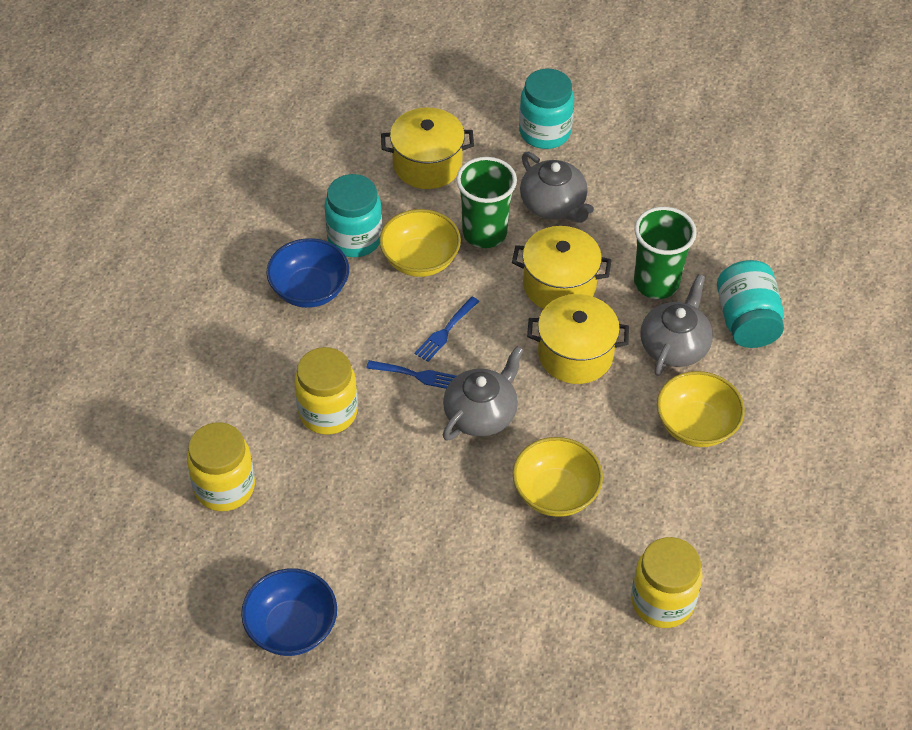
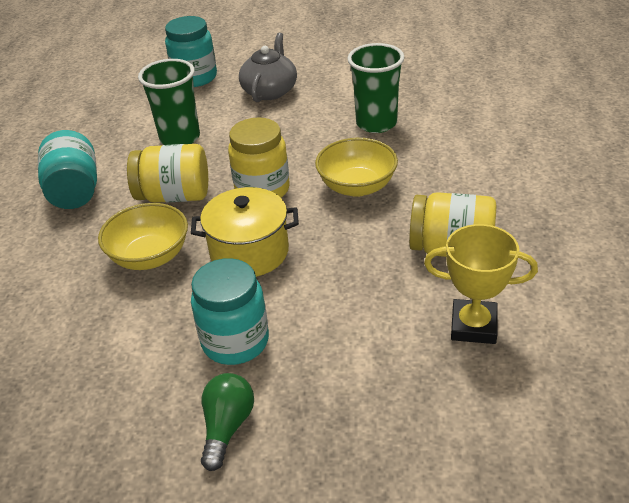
blue bowl: 2 -> 0
blue fork: 2 -> 0
green light bulb: 0 -> 1
grey teapot: 3 -> 1
yellow bowl: 3 -> 2
yellow pot: 3 -> 1
yellow trophy: 0 -> 1

